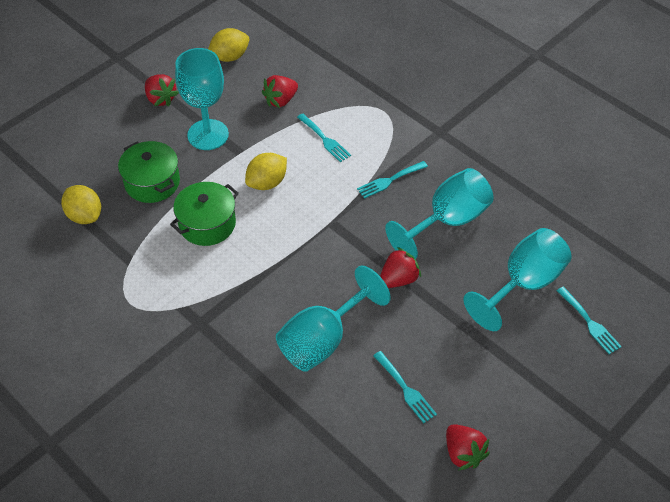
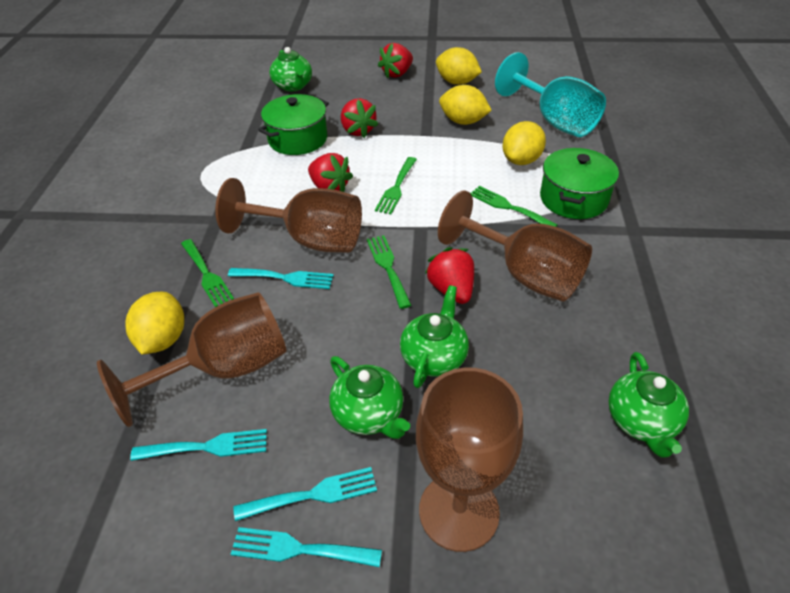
brown goblet: 0 -> 4
green fork: 0 -> 4
green teapot: 0 -> 4
turquoise goblet: 4 -> 1
yellow lemon: 3 -> 4

